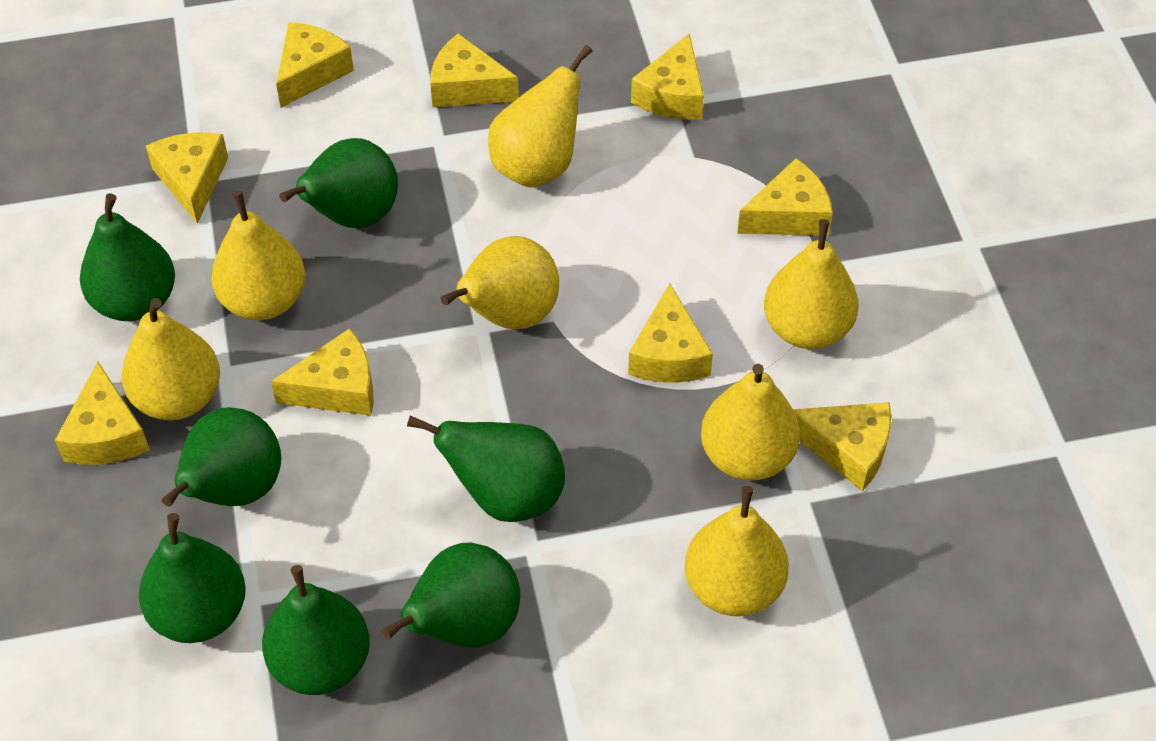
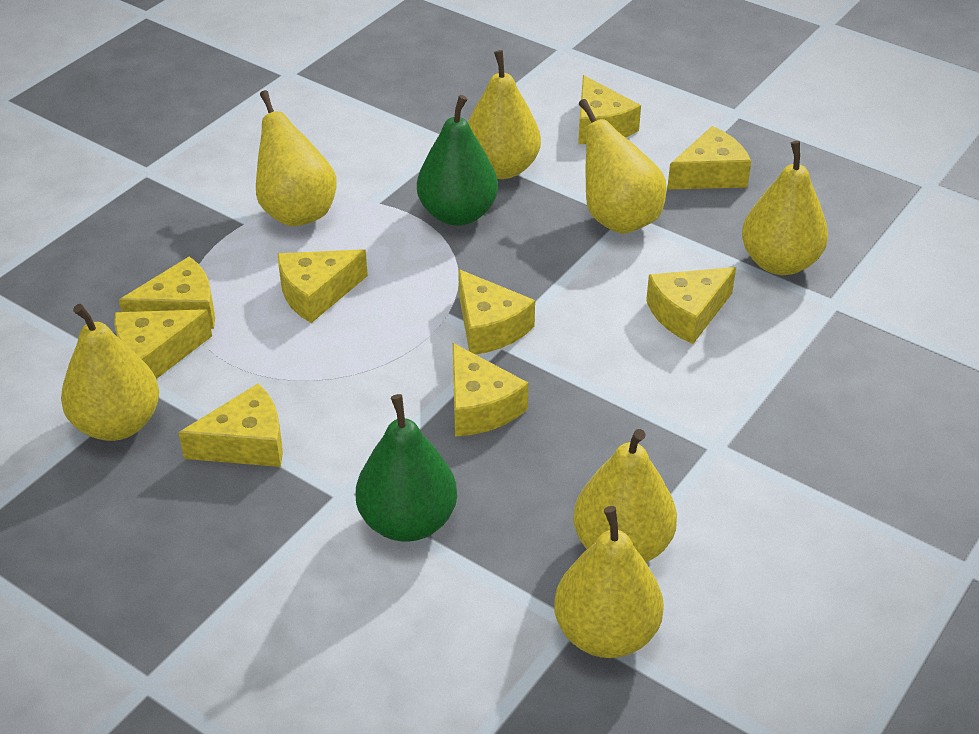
green pear: 7 -> 2

